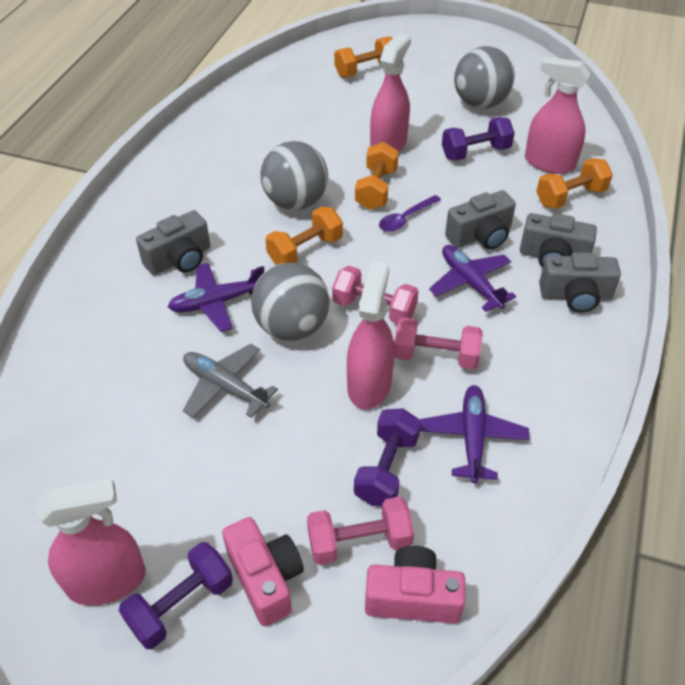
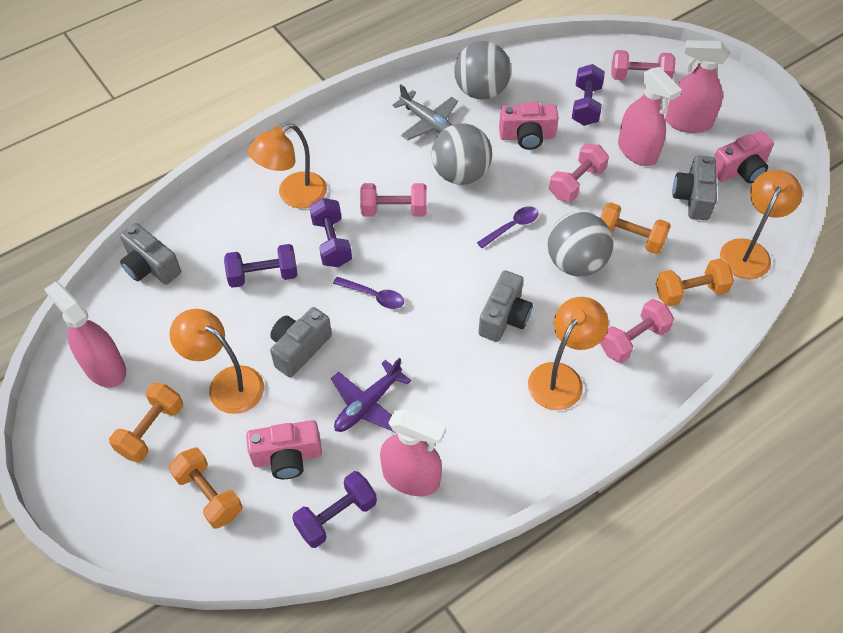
orange lamp: 0 -> 4
pink camera: 2 -> 3
pink dumbbell: 3 -> 4
purple dumbbell: 3 -> 4
purple plane: 3 -> 1
purple spoon: 1 -> 2

